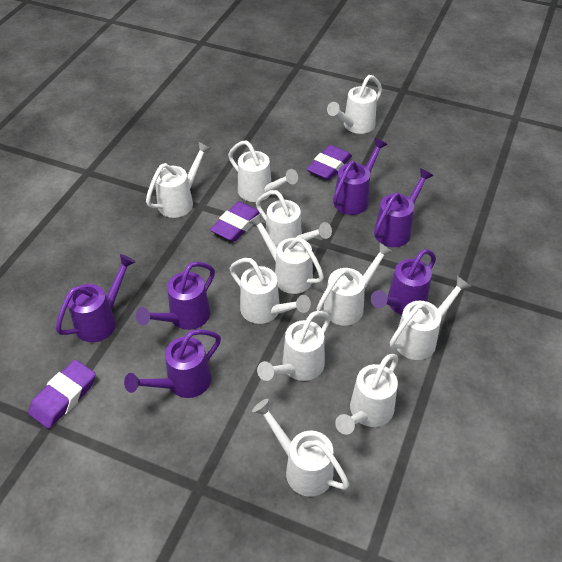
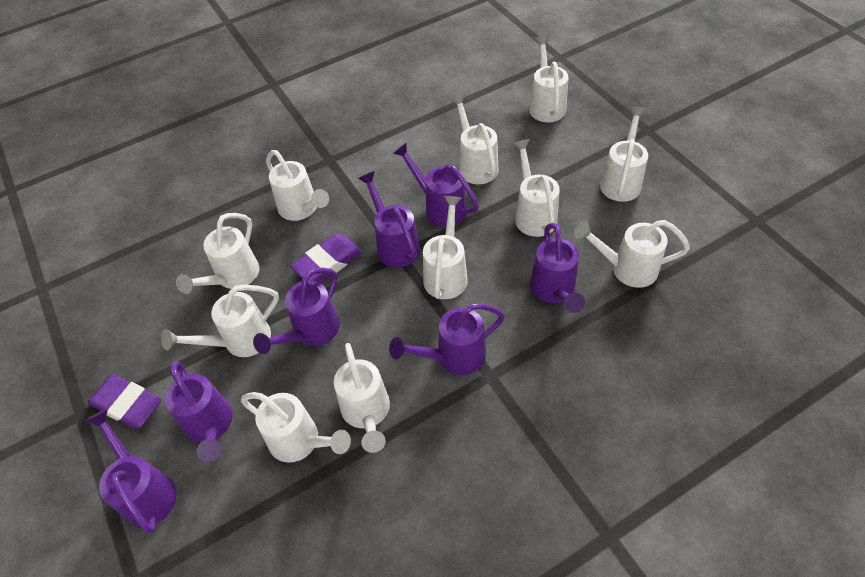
purple eraser: 3 -> 2
purple watering can: 6 -> 7

